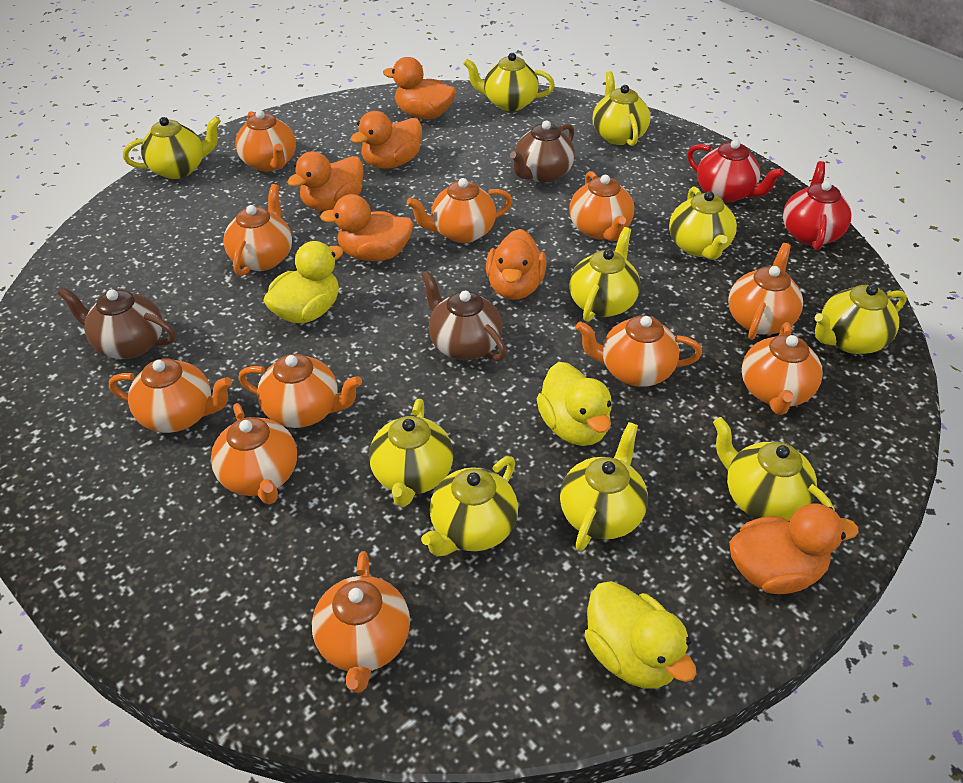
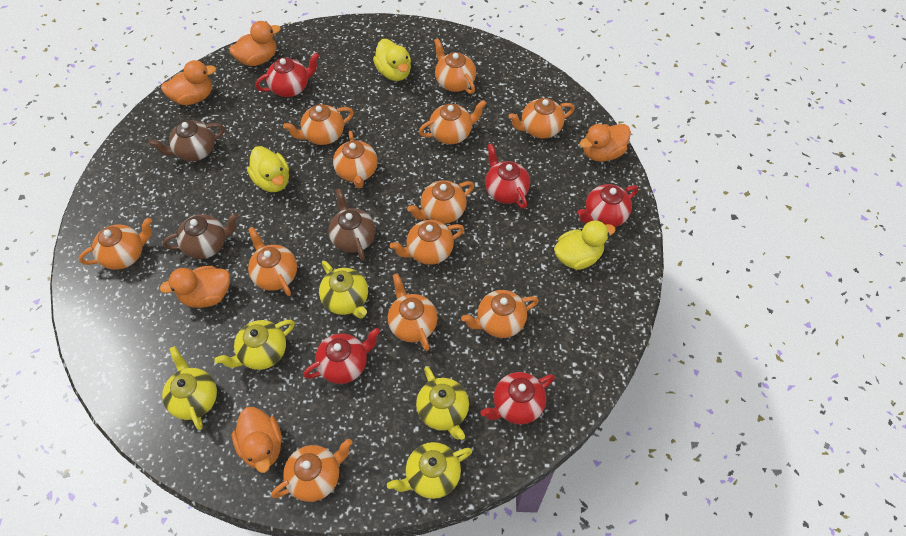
orange duck: 6 -> 5
orange teapot: 11 -> 12
red teapot: 2 -> 5
yellow teapot: 10 -> 5

